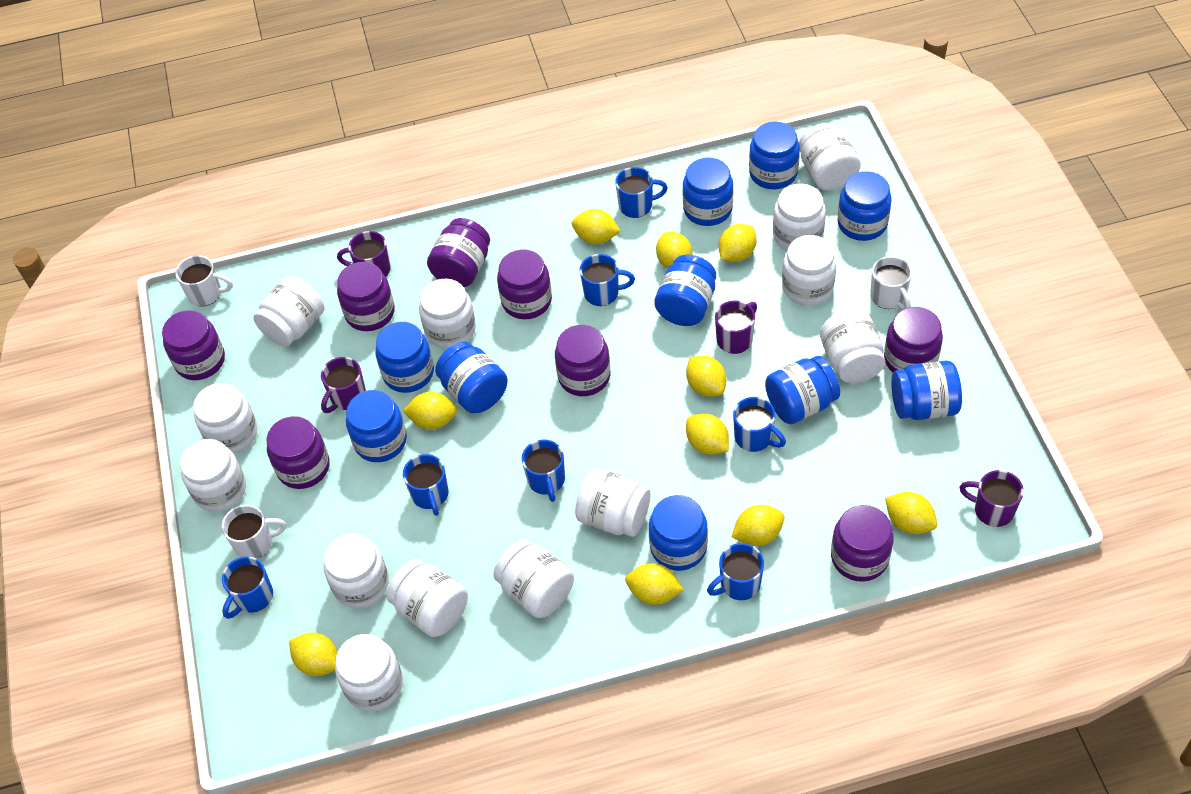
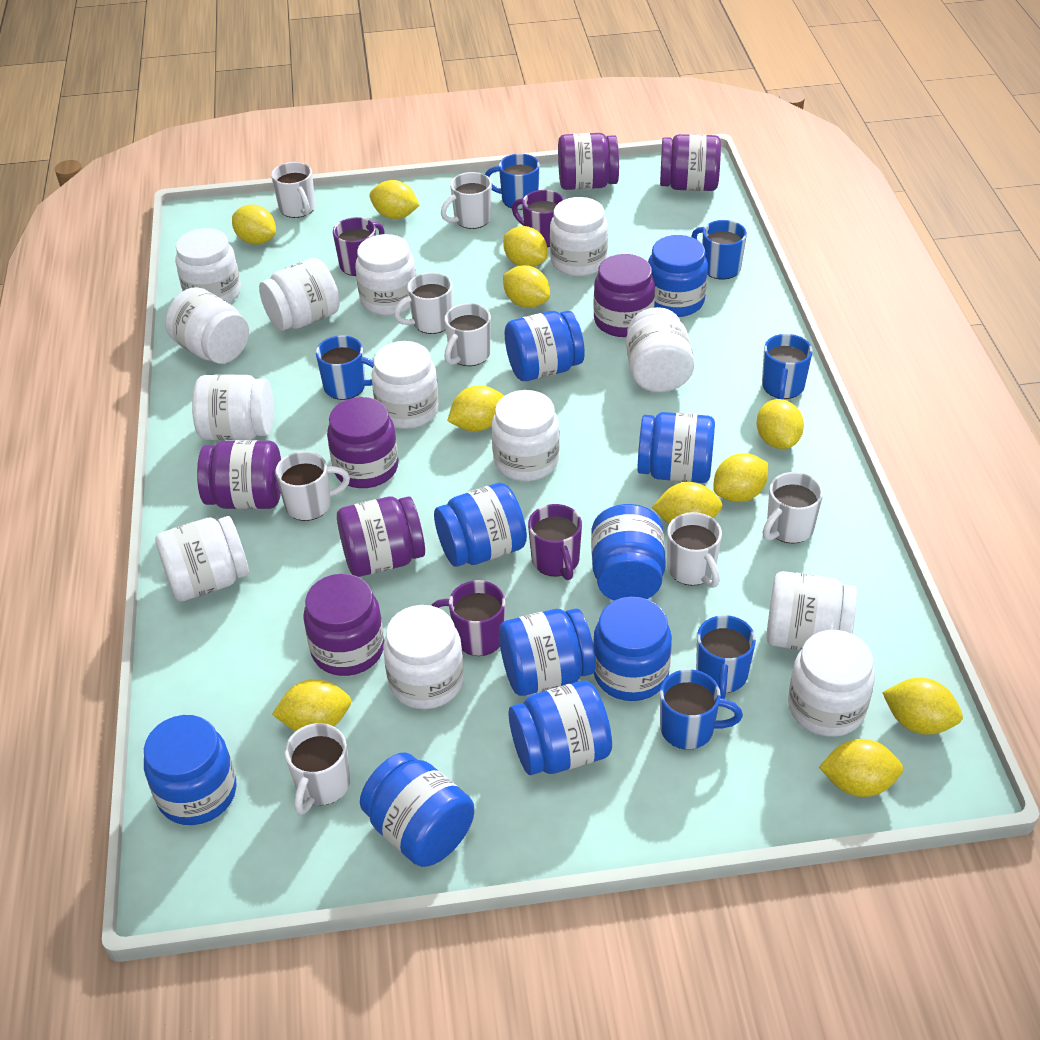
blue mug: 7 -> 6
purple jar: 8 -> 7
white mug: 3 -> 8
yellow lemon: 10 -> 11

